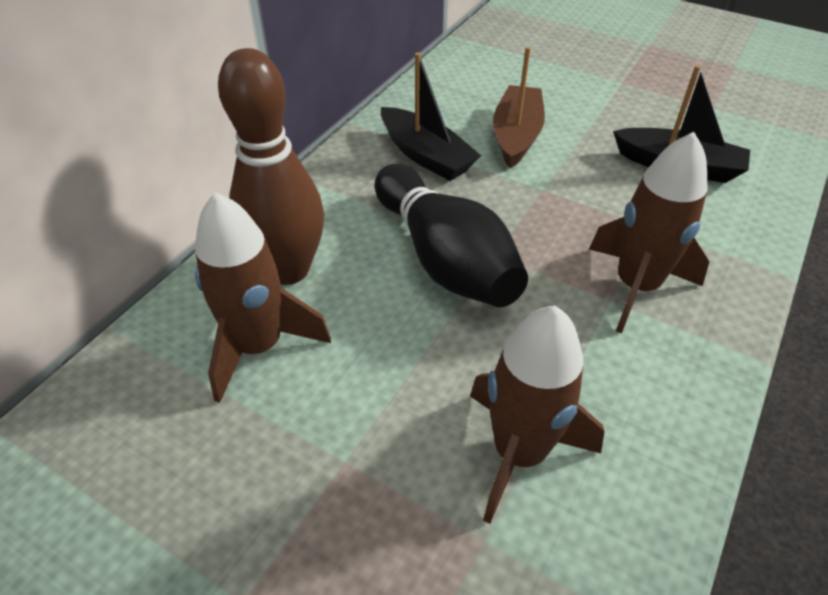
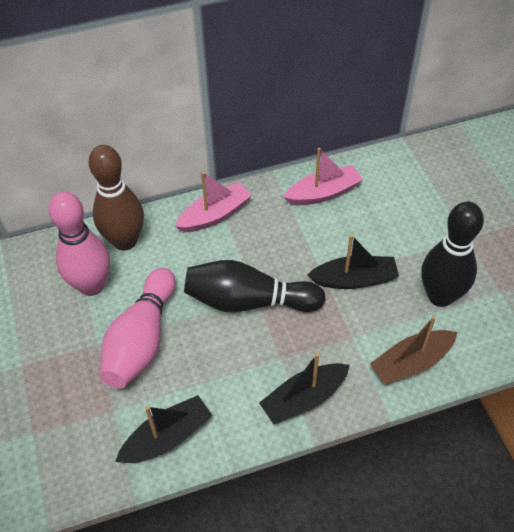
black boat: 2 -> 3
black bowling pin: 1 -> 2
brown rocket: 3 -> 0
pink boat: 0 -> 2
pink bowling pin: 0 -> 2

